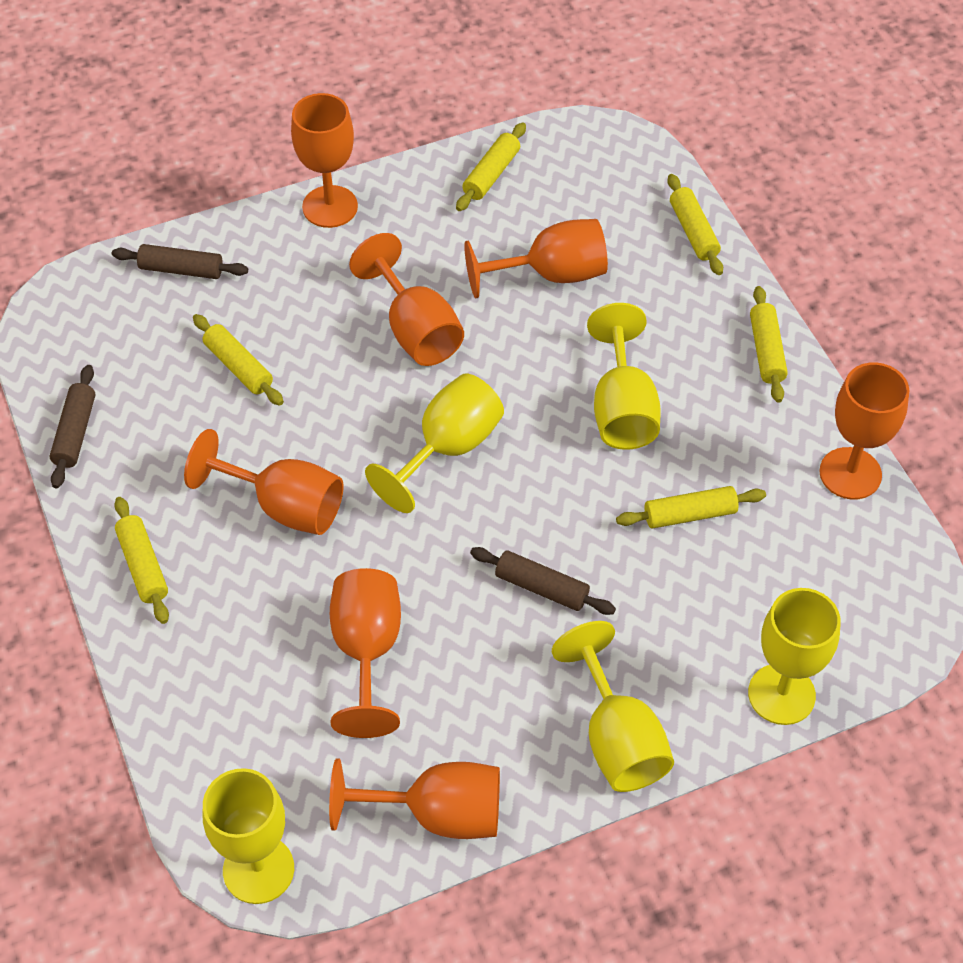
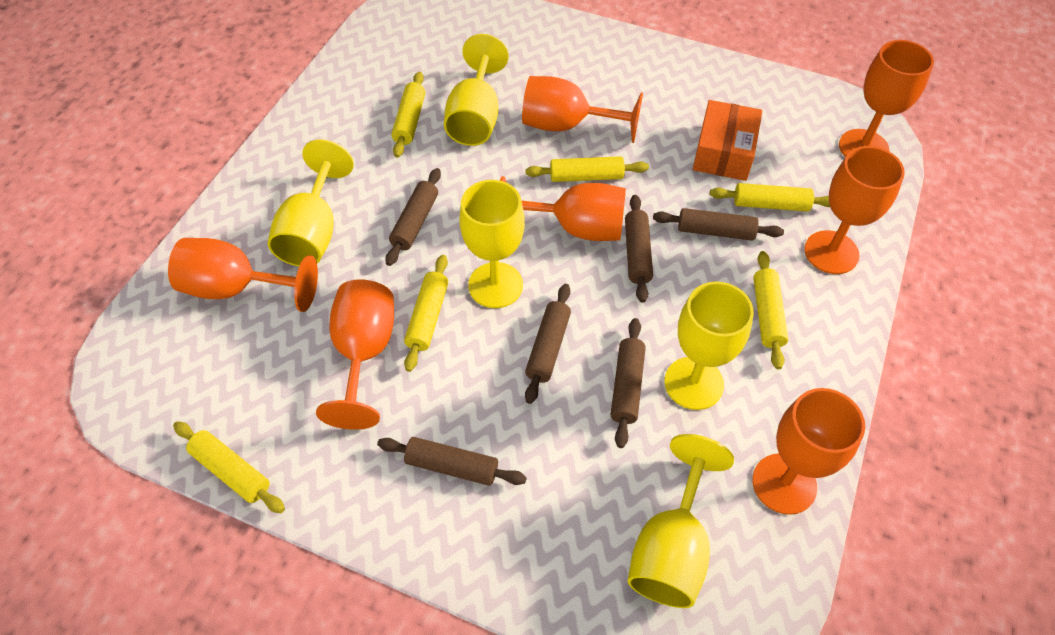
brown rolling pin: 3 -> 6
orange box: 0 -> 1

